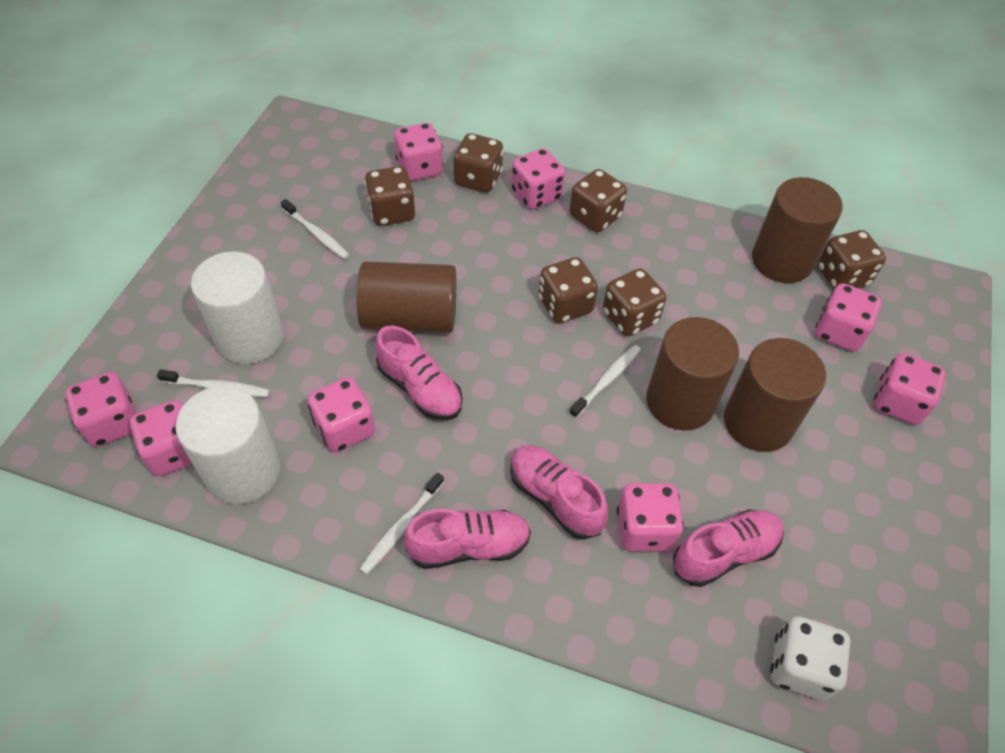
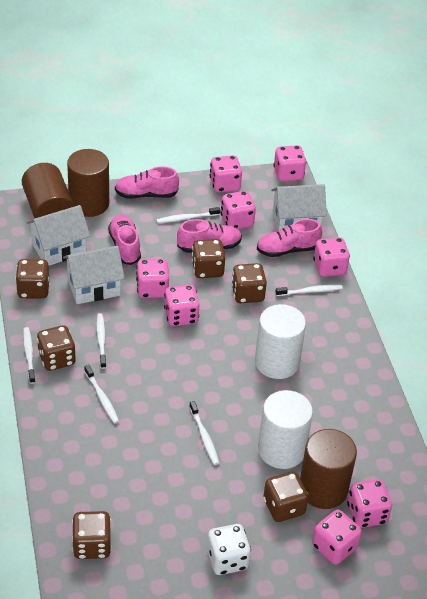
brown cylinder: 4 -> 3
white house: 0 -> 3
white toothbrush: 4 -> 6

